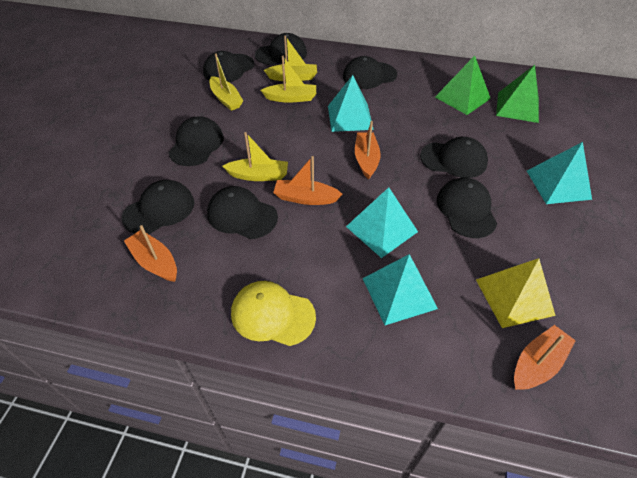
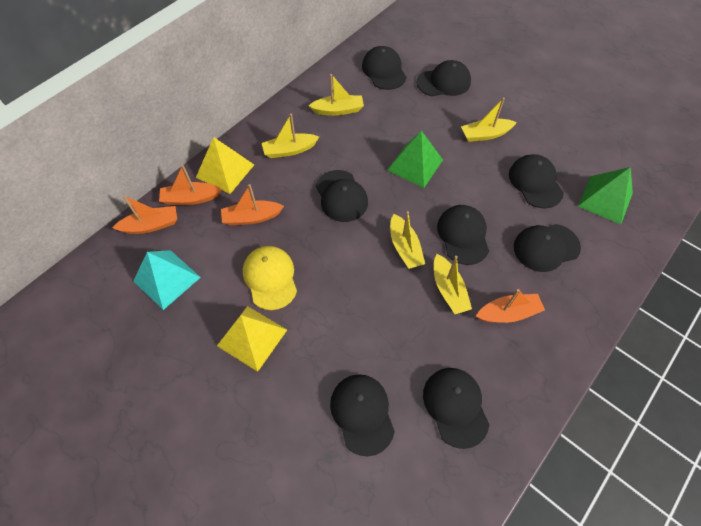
turquoise pyramid: 4 -> 1
yellow boat: 4 -> 5
yellow pyramid: 1 -> 2

